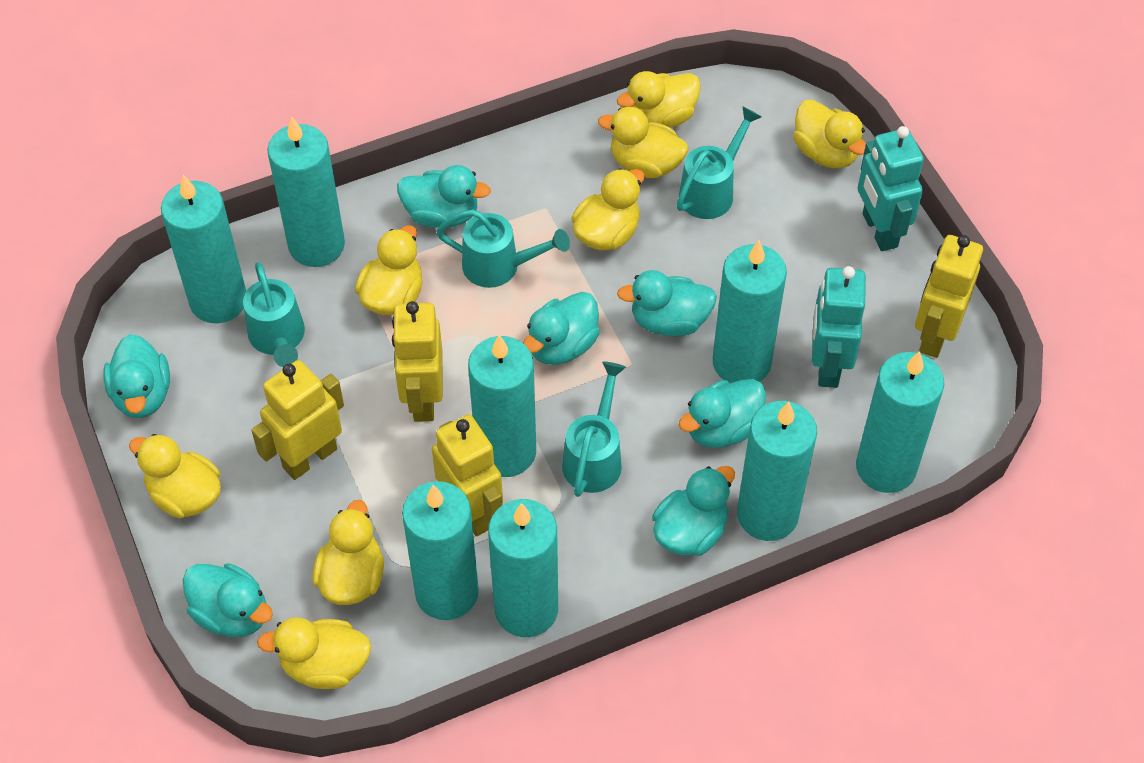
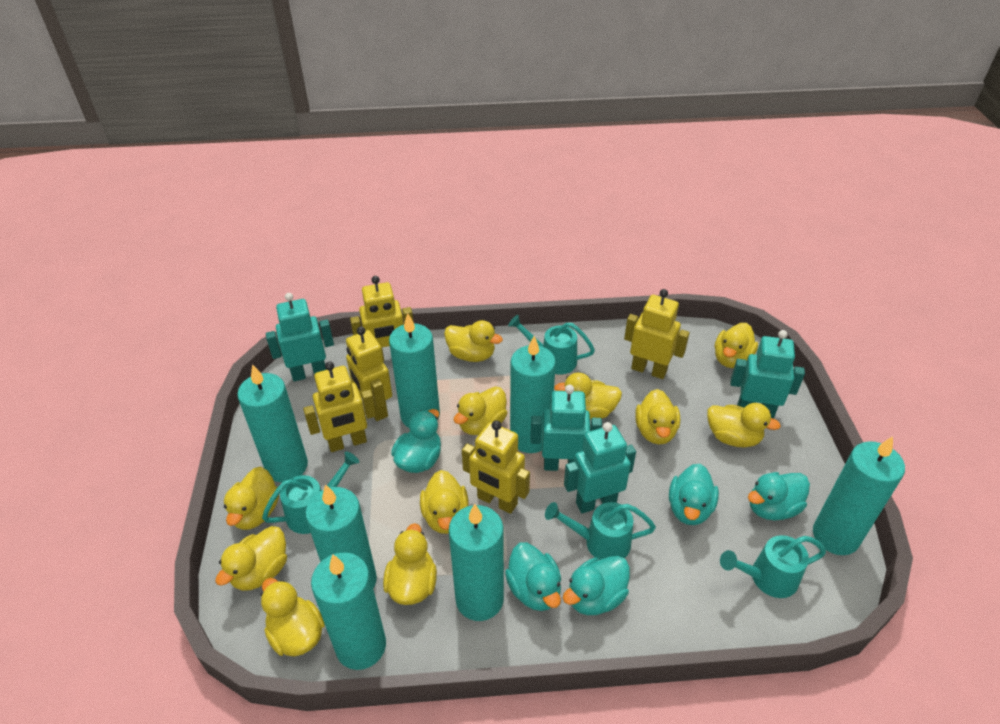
turquoise candle: 8 -> 7
turquoise duck: 7 -> 5
turquoise robot: 2 -> 4
yellow duck: 8 -> 11
yellow robot: 4 -> 5

